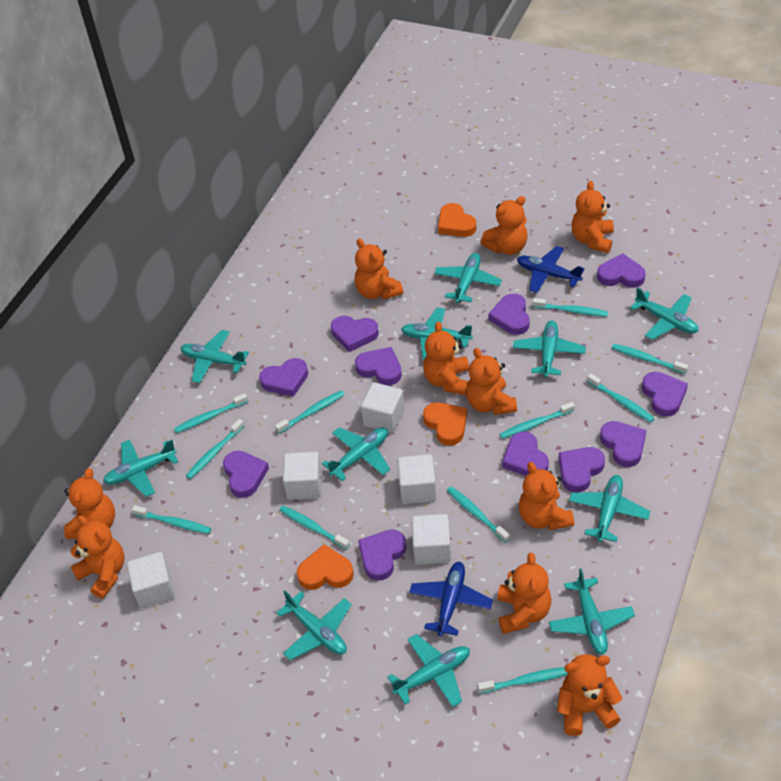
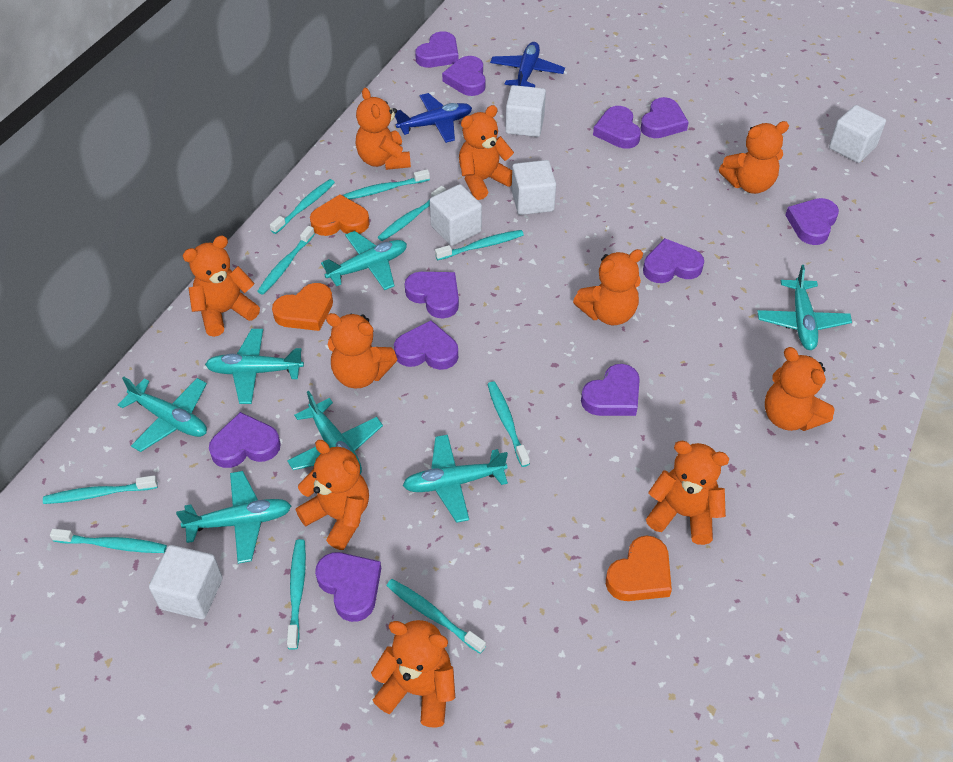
turquoise plane: 11 -> 7
turquoise toothbrush: 11 -> 10

